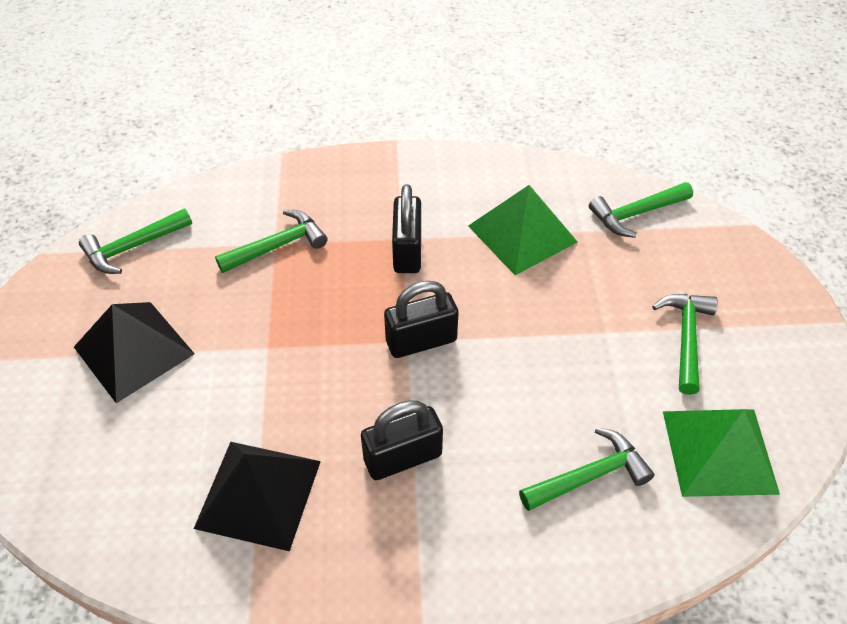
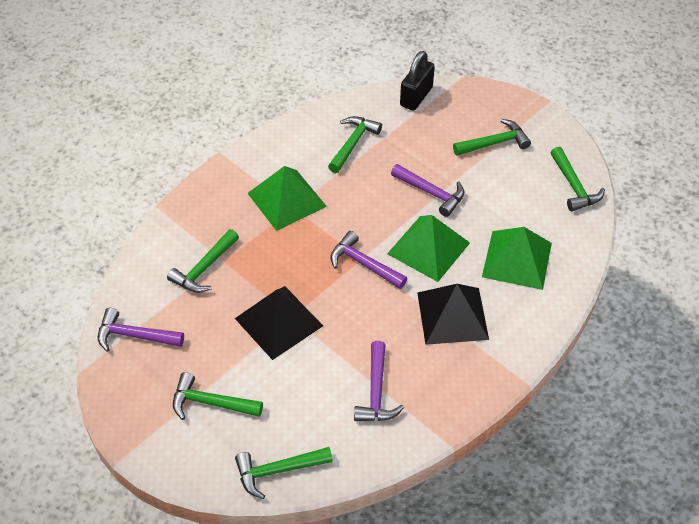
black padlock: 3 -> 1
green hammer: 5 -> 6
green pyramid: 2 -> 3
purple hammer: 0 -> 4

